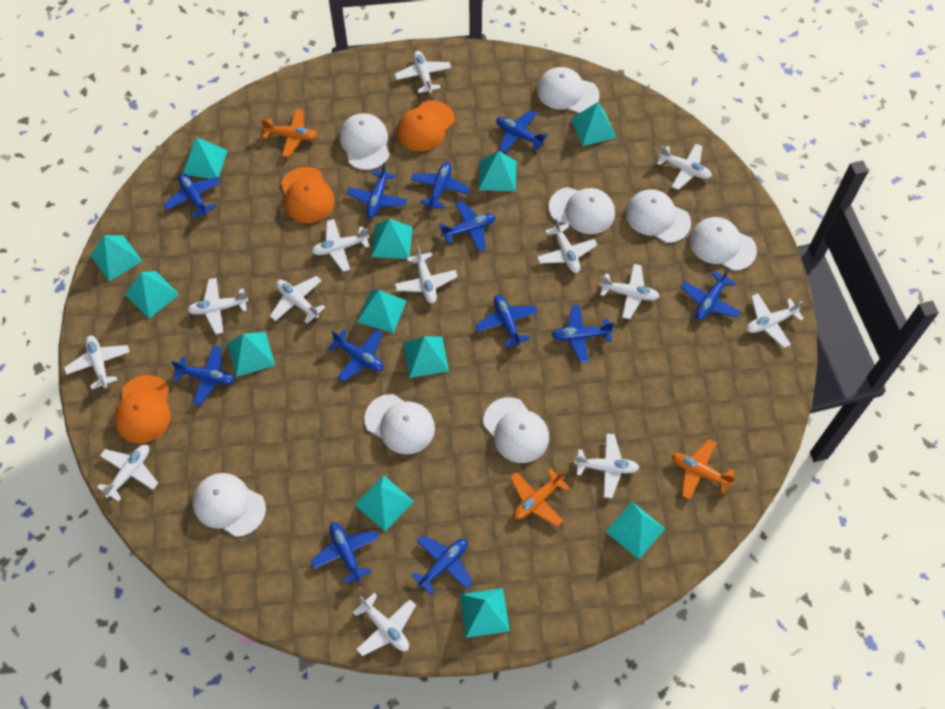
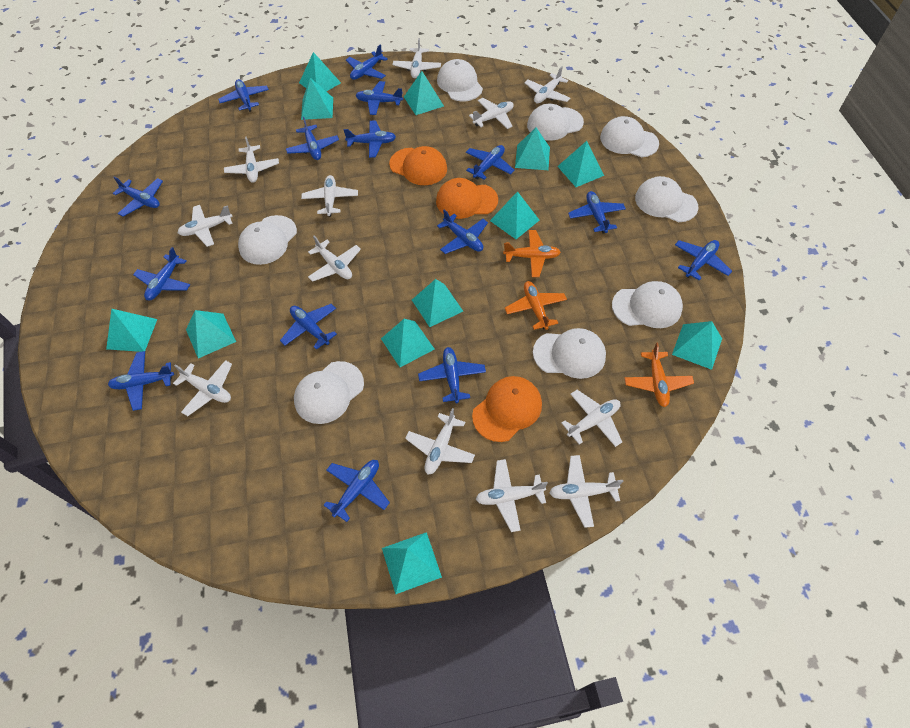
blue plane: 12 -> 15
white plane: 13 -> 12

